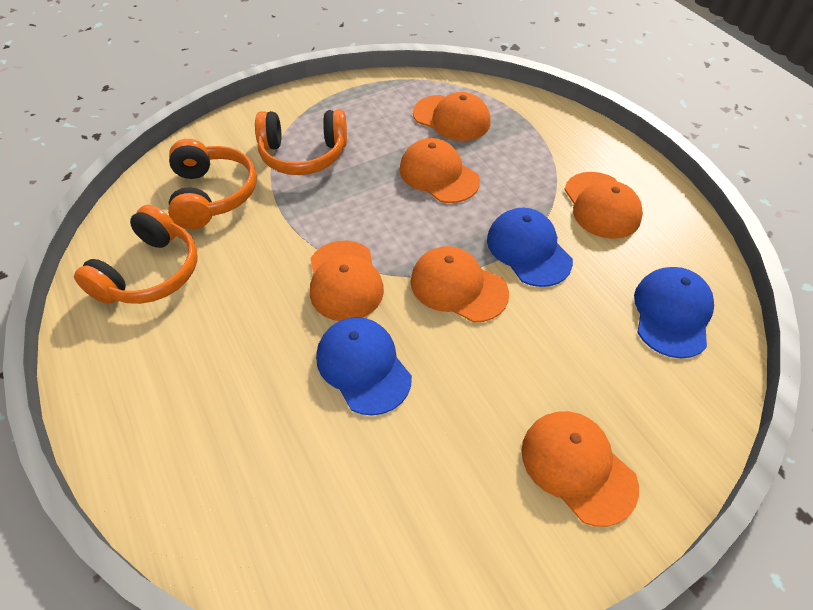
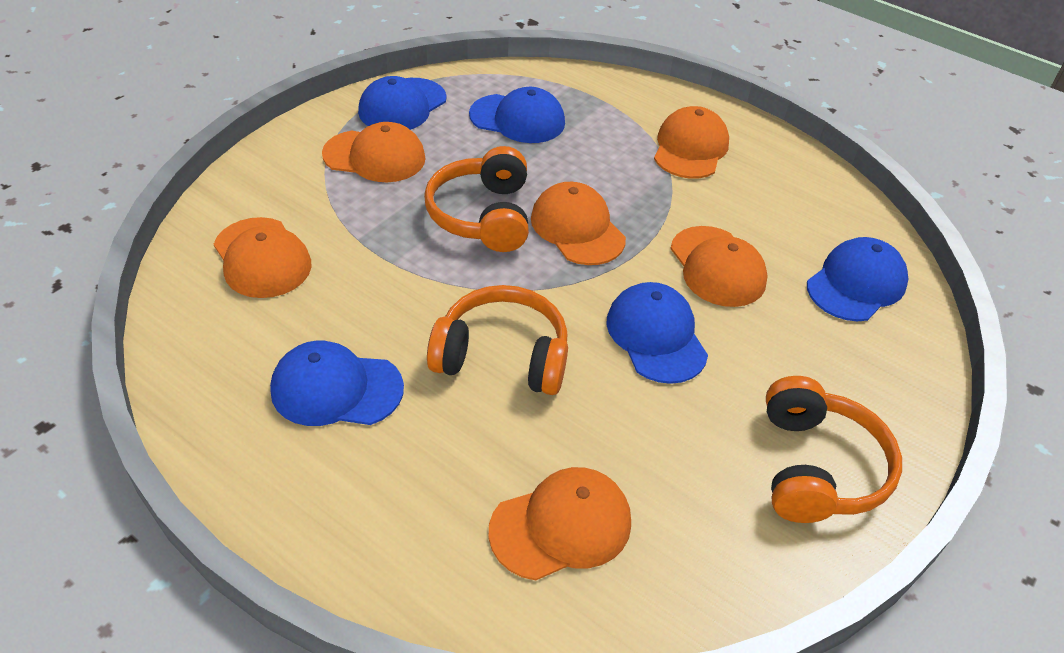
blue cap: 3 -> 5

